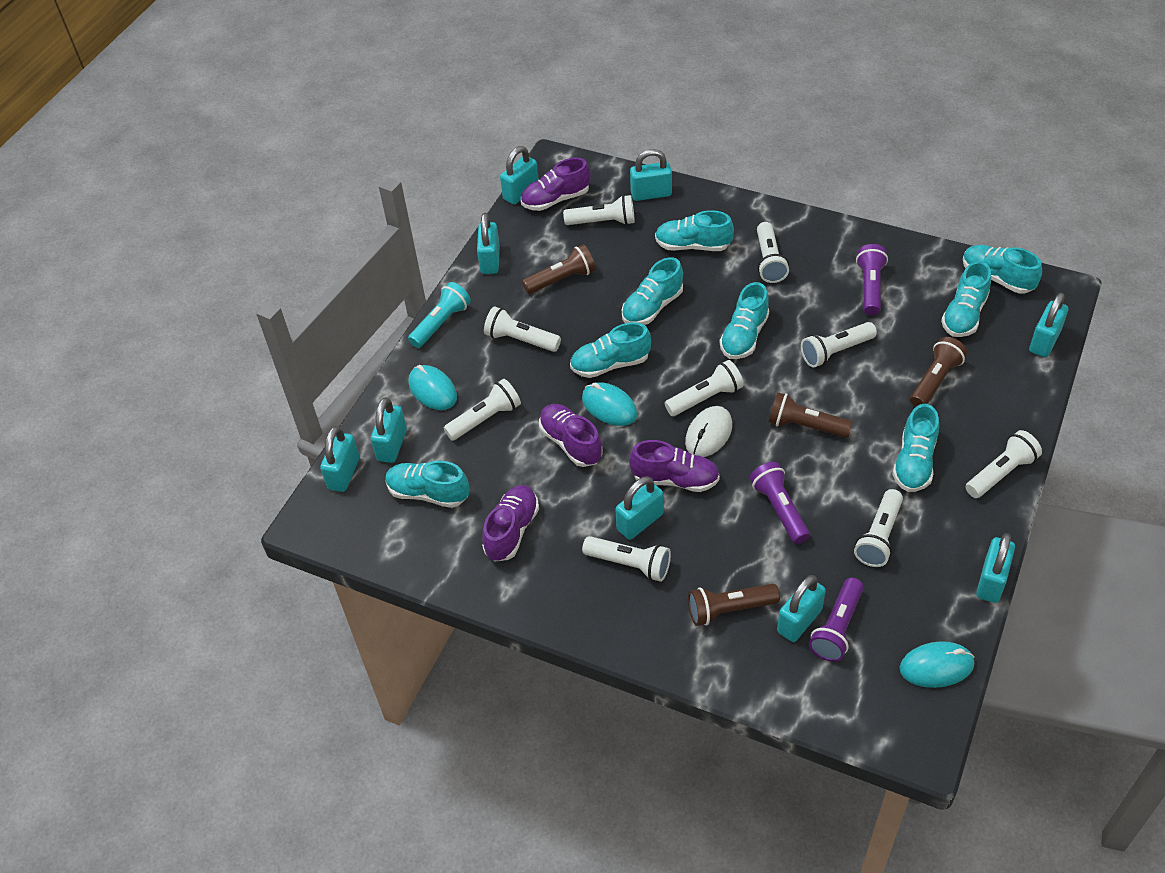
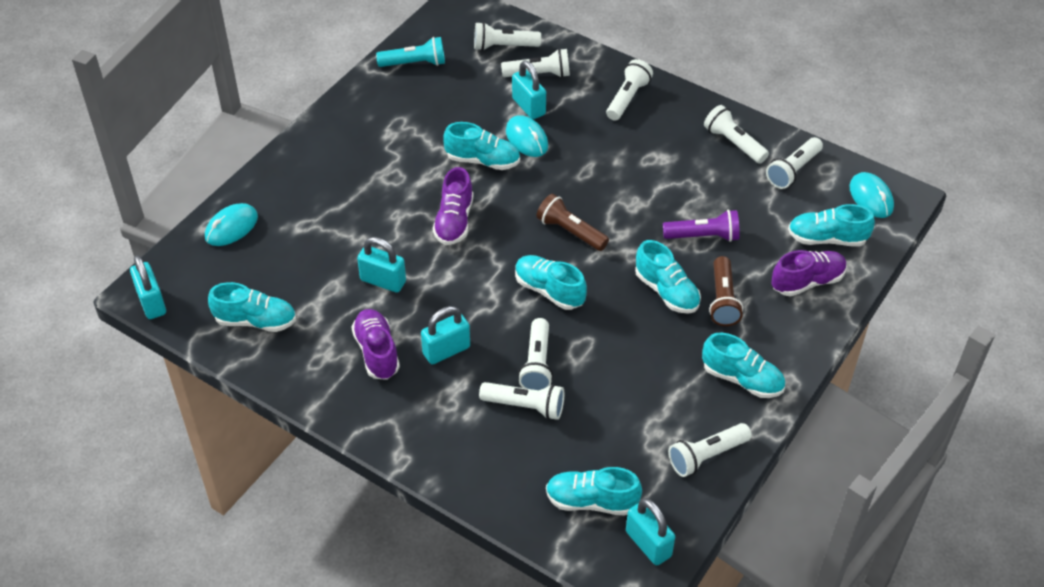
brown flashlight: 4 -> 2
purple flashlight: 3 -> 1
purple shoe: 4 -> 3
turquoise padlock: 9 -> 5
turquoise shoe: 8 -> 7
white flashlight: 9 -> 8
white mouse: 1 -> 0

